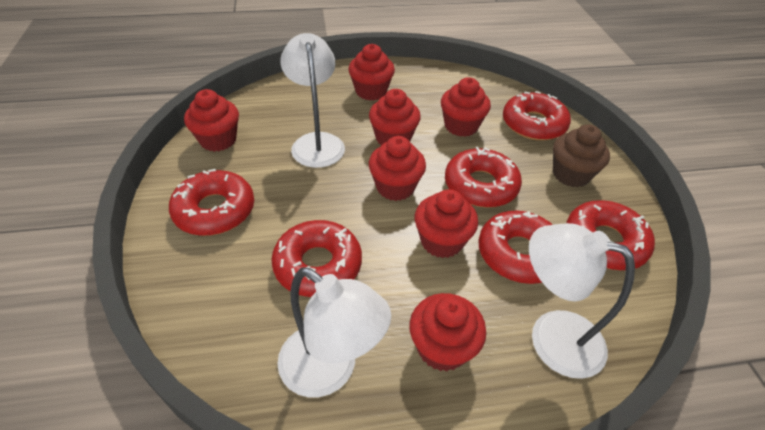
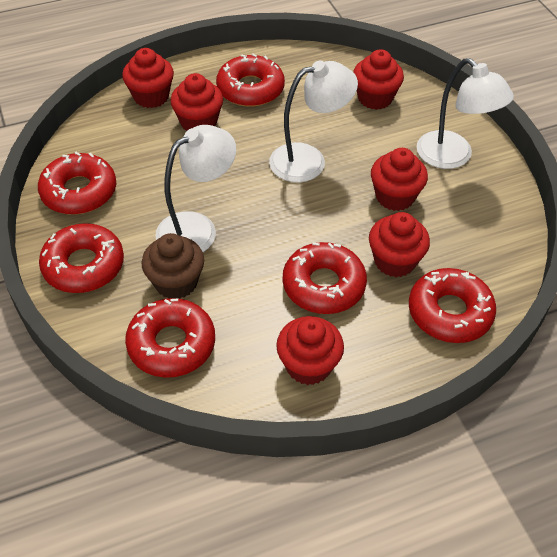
red cupcake: 7 -> 6

